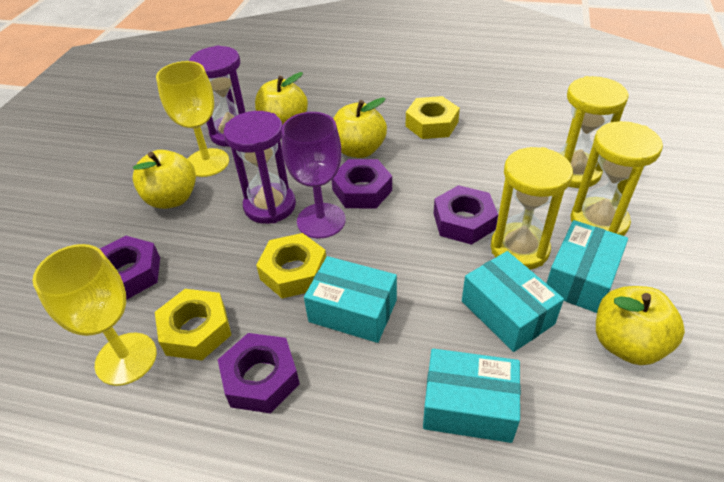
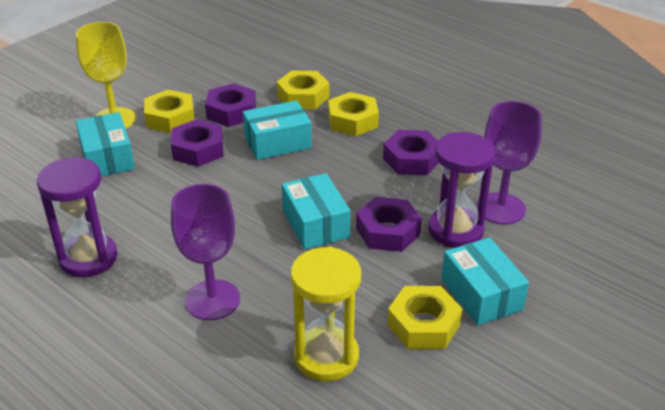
purple goblet: 1 -> 2
yellow apple: 4 -> 0
yellow goblet: 2 -> 1
yellow hourglass: 3 -> 1
yellow nut: 3 -> 4

